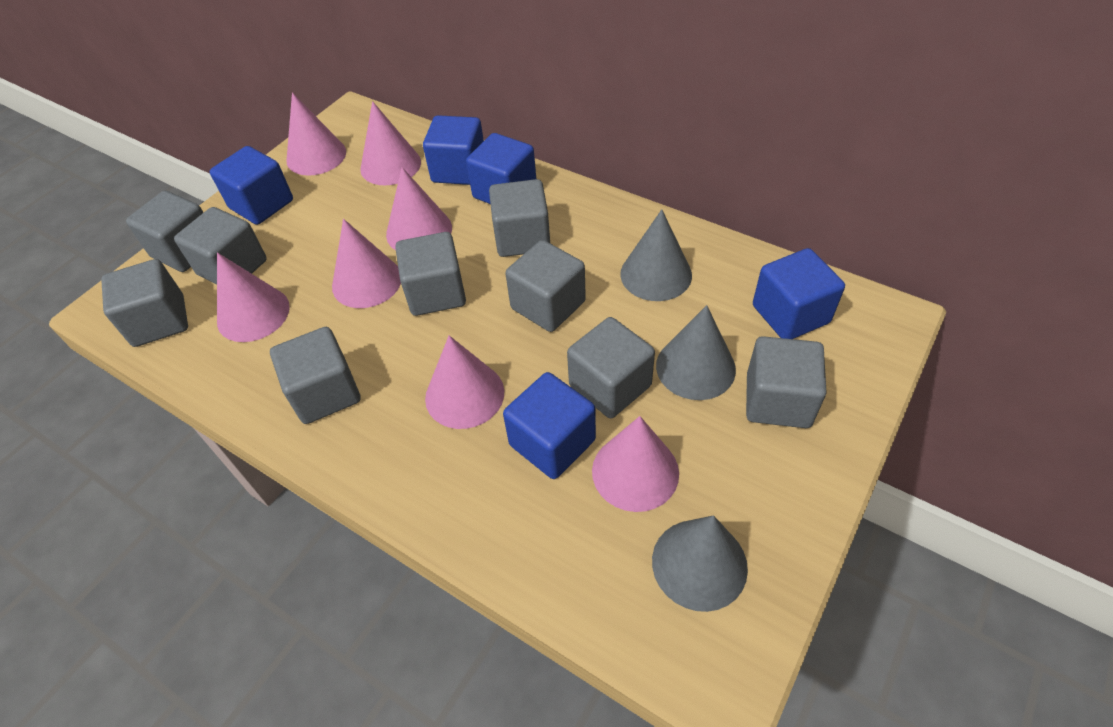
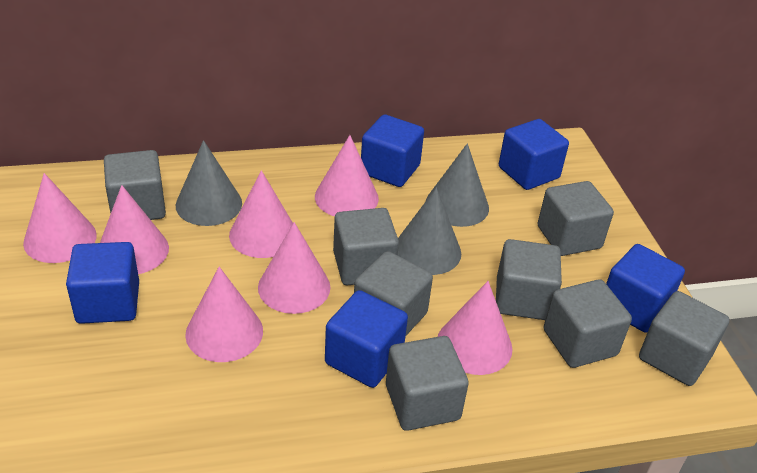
grey cube: 9 -> 8

